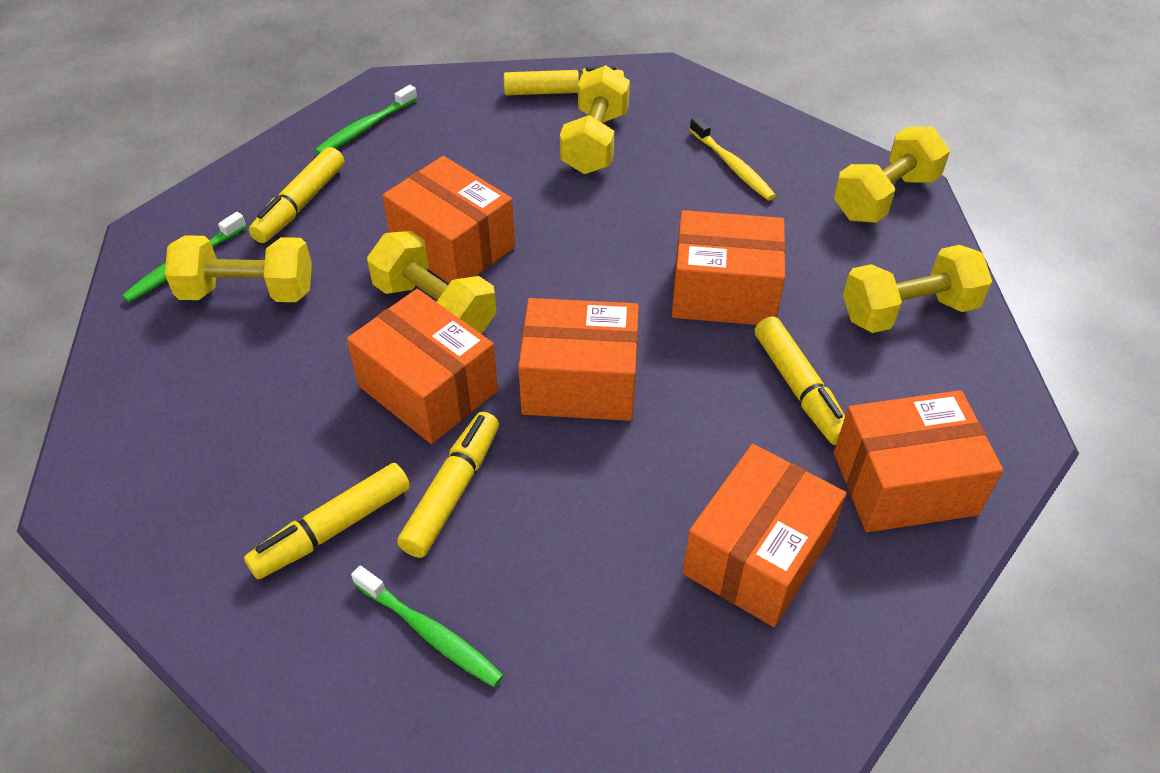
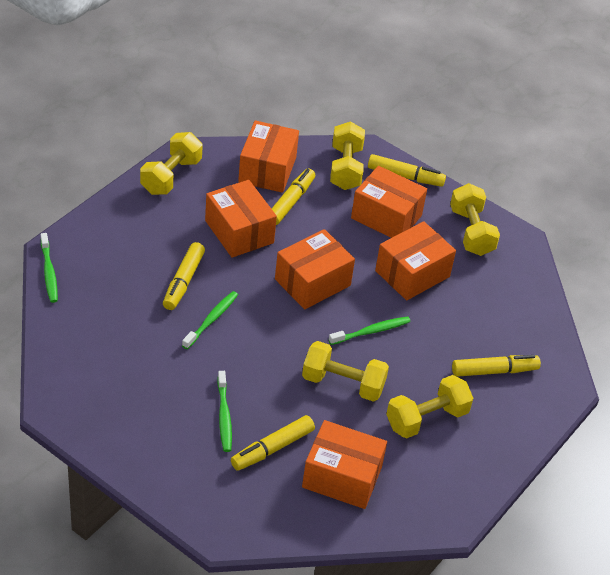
green toothbrush: 3 -> 4
yellow toothbrush: 1 -> 0

